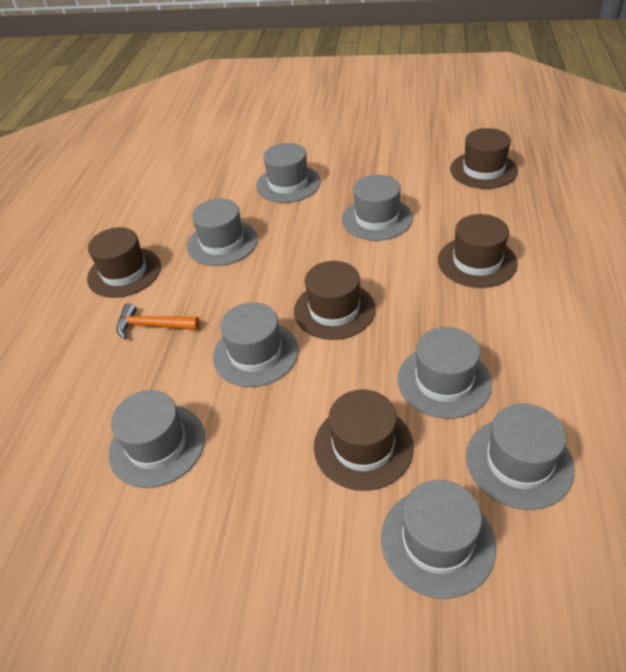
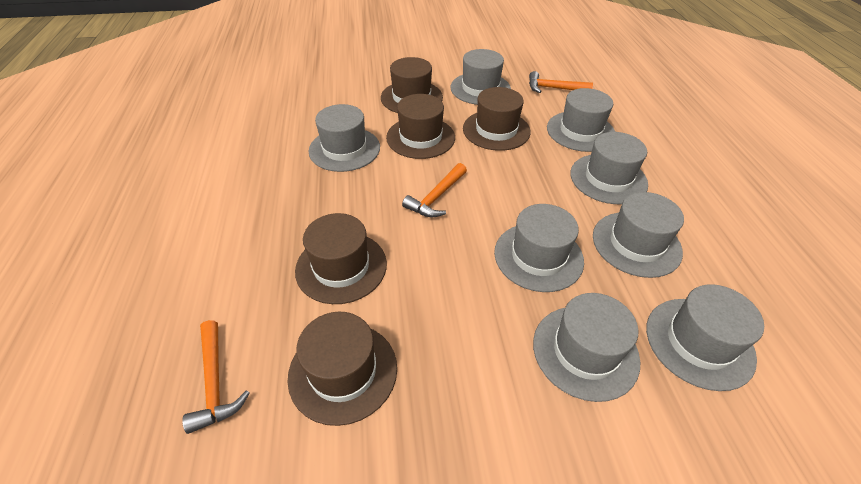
orange hammer: 1 -> 3

